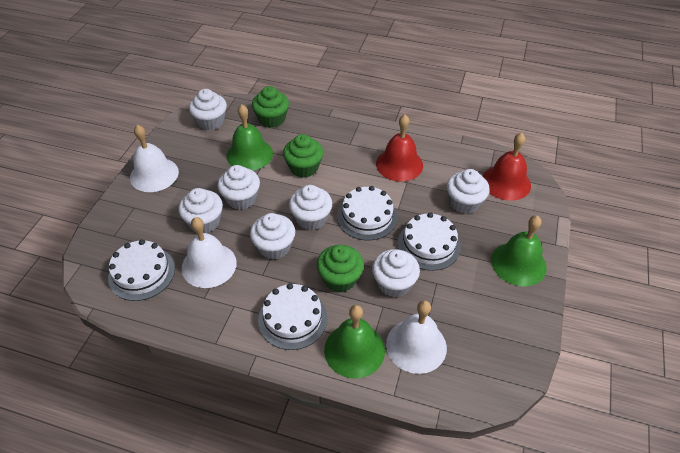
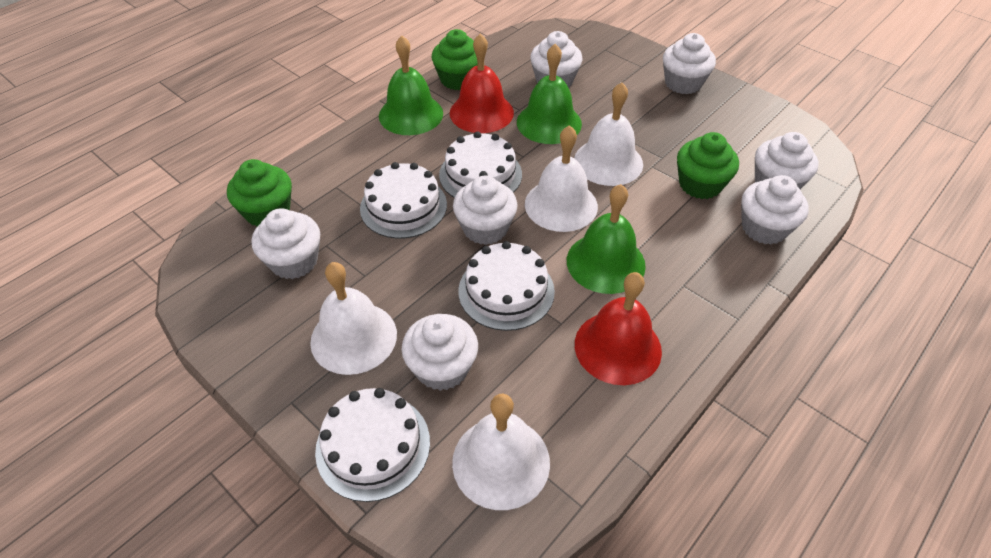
white bell: 3 -> 4

